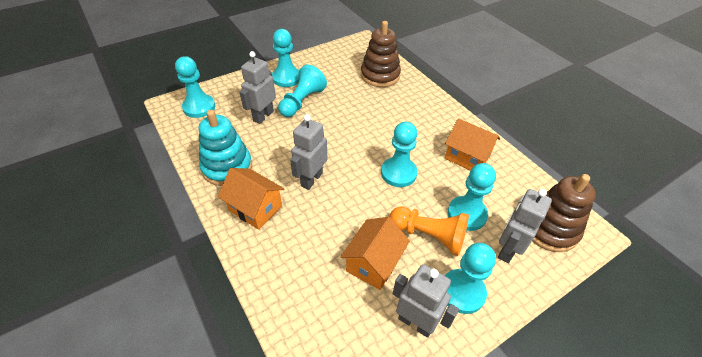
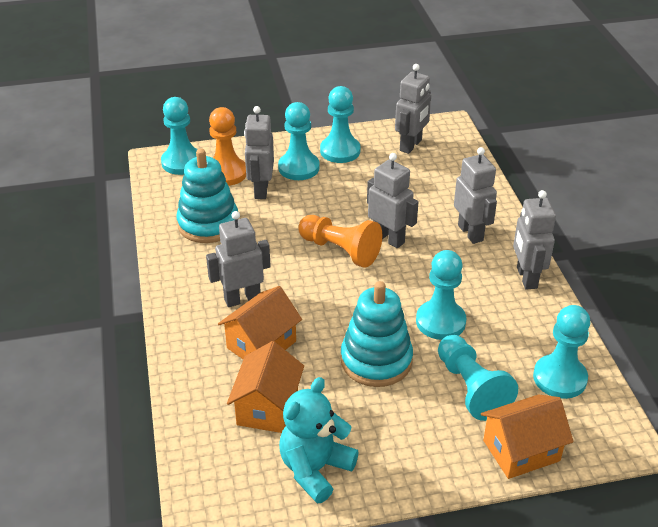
brown stacking toy: 2 -> 0
grey robot: 4 -> 6
orange pawn: 1 -> 2
turquoise stacking toy: 1 -> 2
turquoise teddy bear: 0 -> 1

